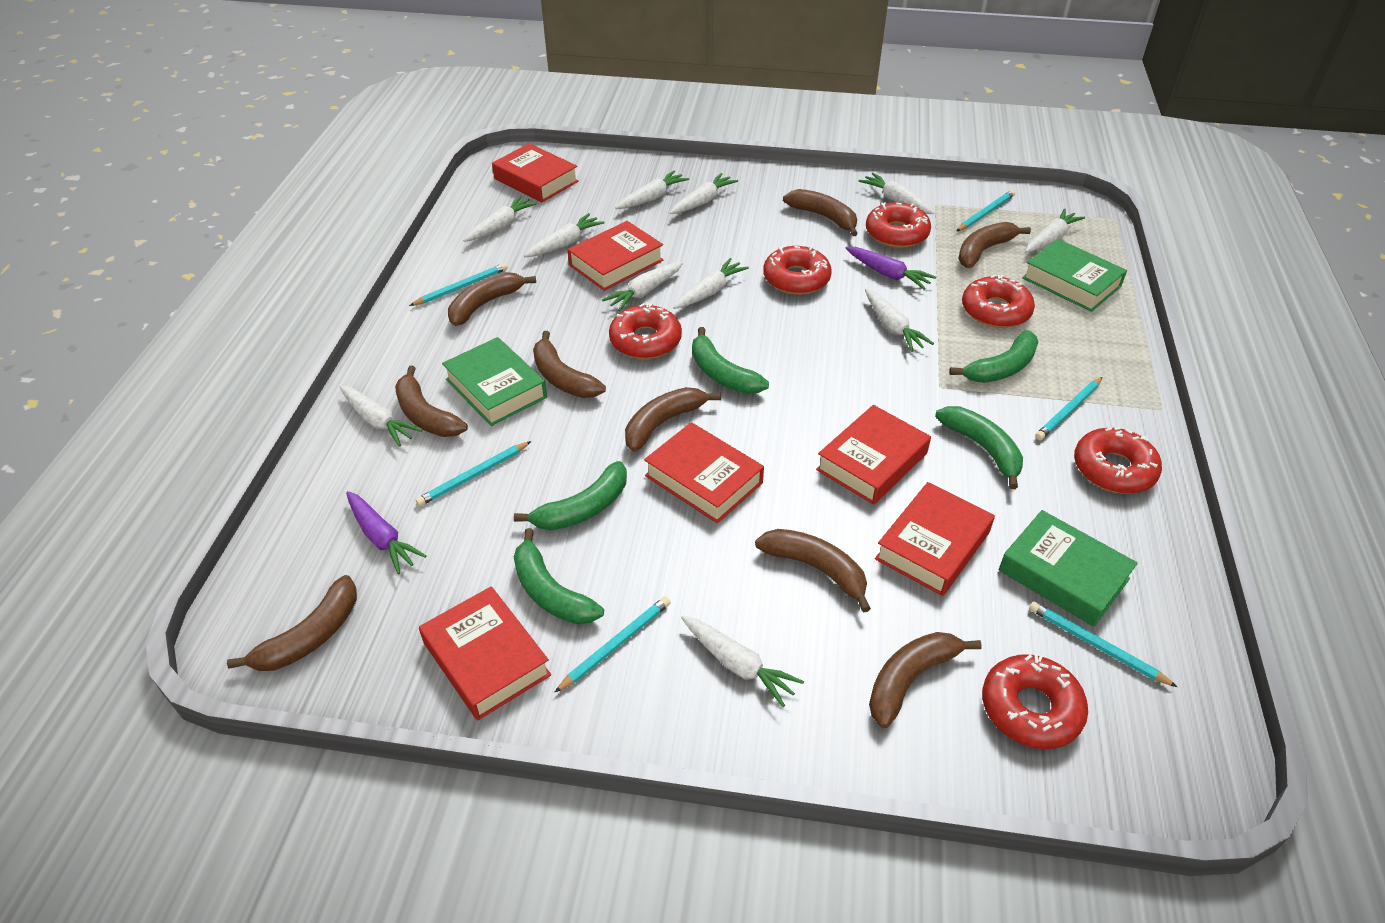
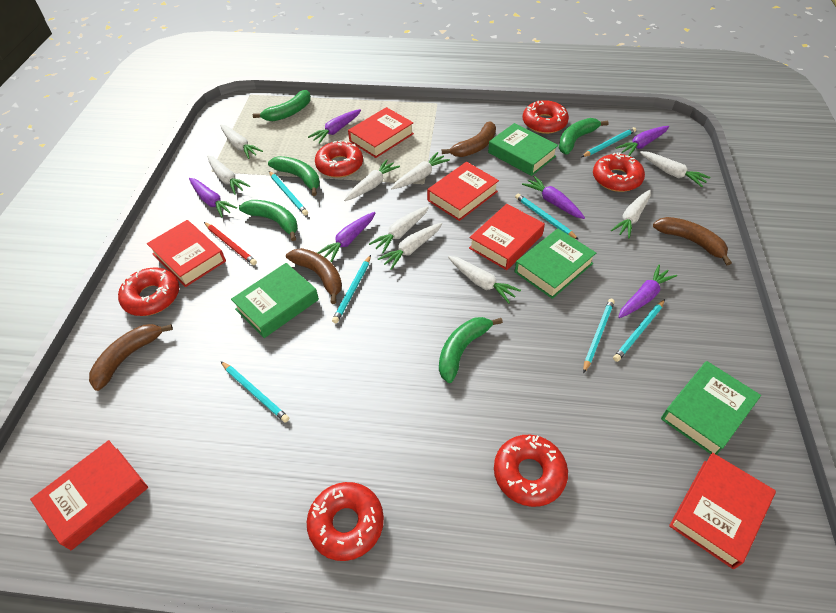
brown banana: 9 -> 4
green book: 3 -> 4
purple carrot: 2 -> 6
red pencil: 0 -> 1
turquoise pencil: 6 -> 7
white carrot: 11 -> 9

